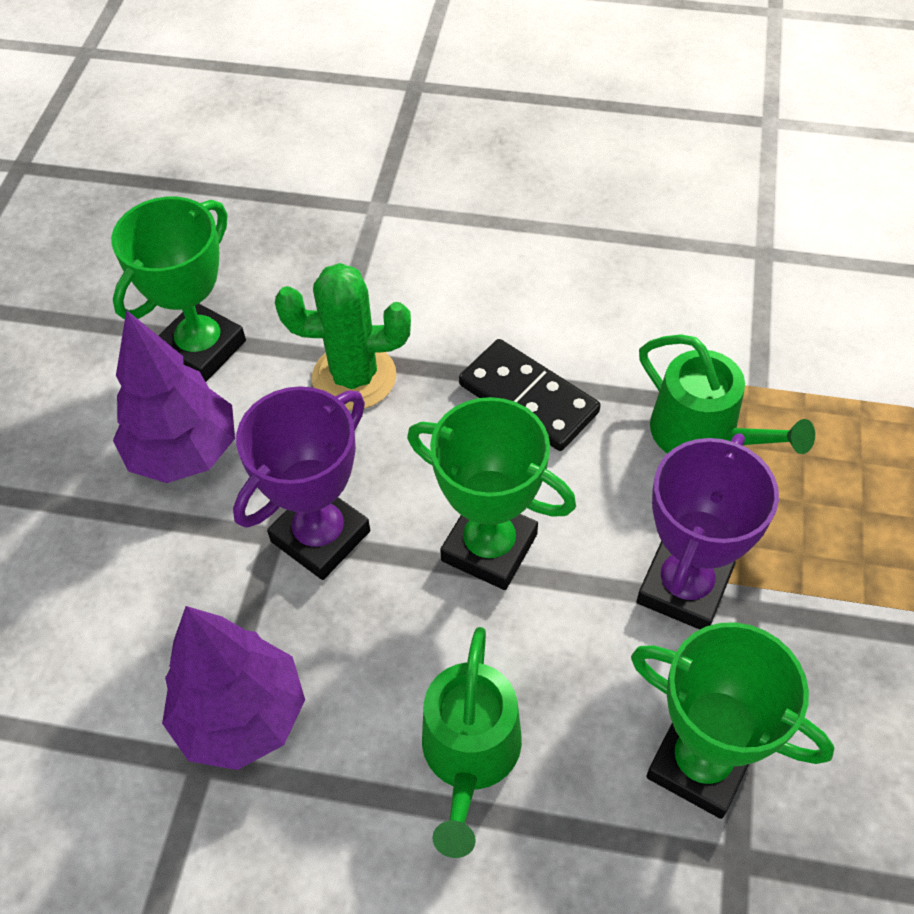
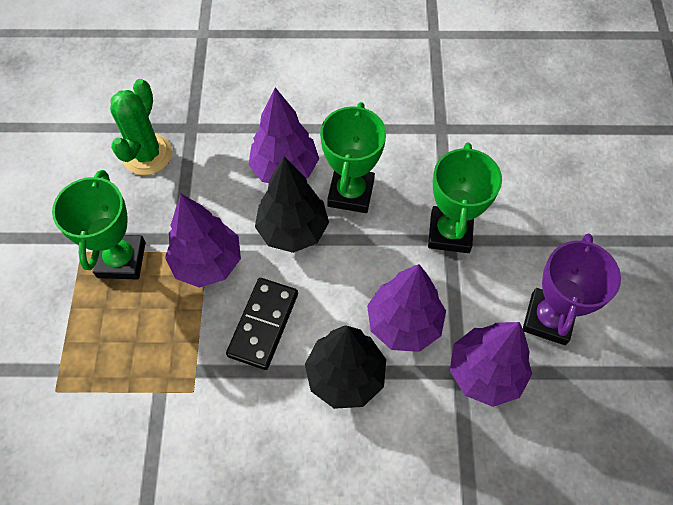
black tree: 0 -> 2
green watering can: 2 -> 0
purple tree: 2 -> 4
purple trophy: 2 -> 1

